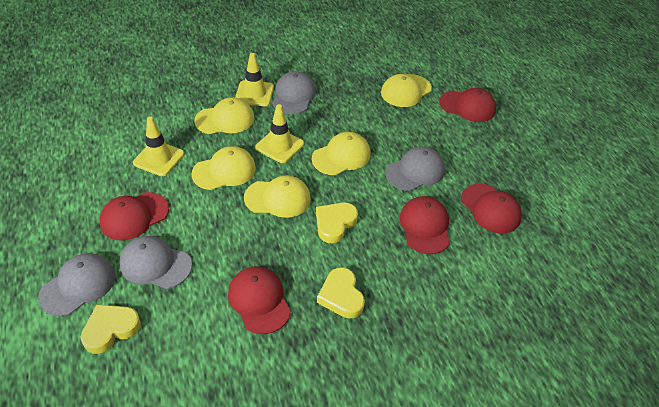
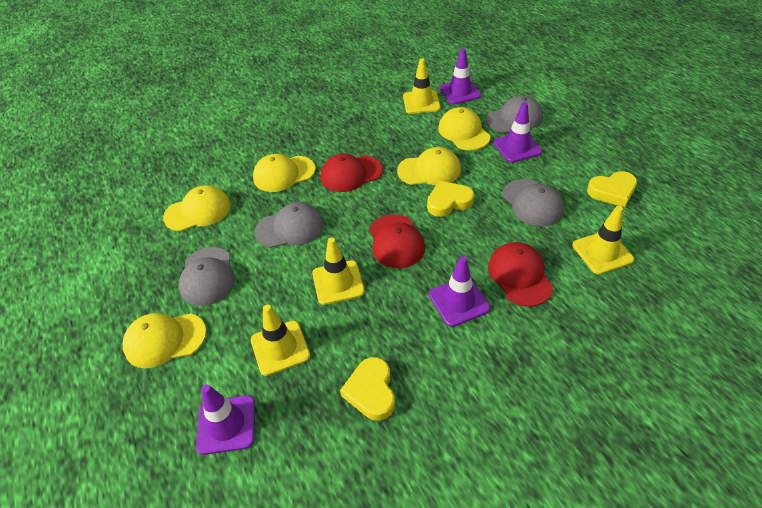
purple traffic cone: 0 -> 4
red cap: 5 -> 3
yellow traffic cone: 3 -> 4

